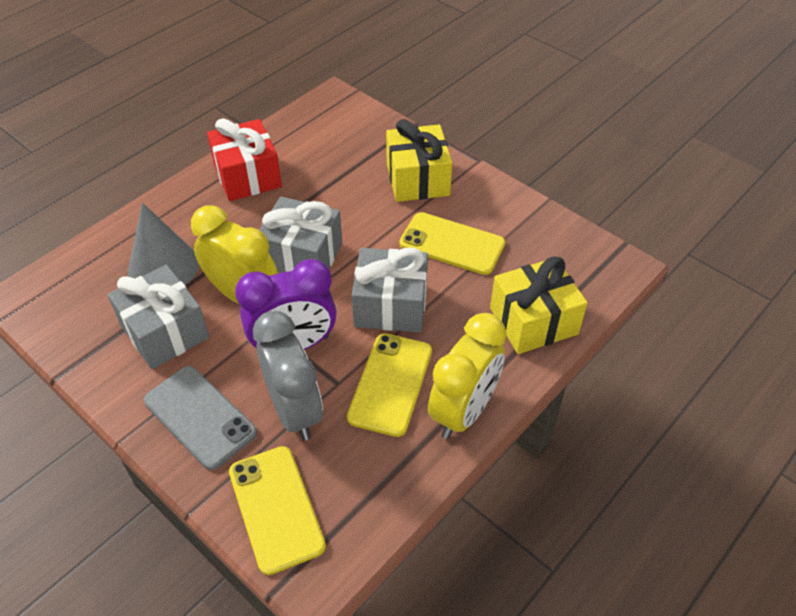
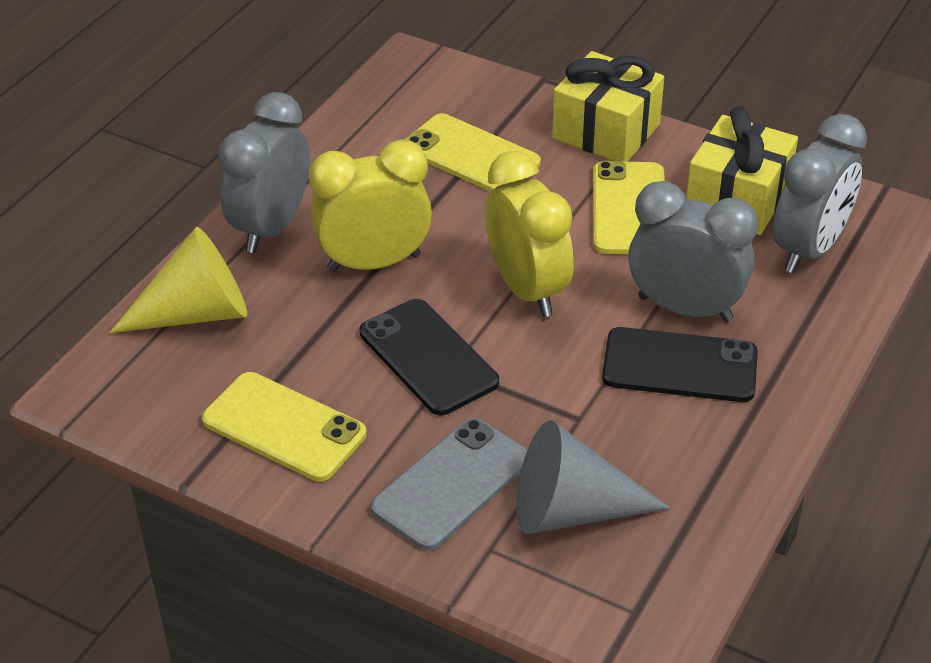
black phone: 0 -> 2
grey clock: 1 -> 3
grey gift: 3 -> 0
purple clock: 1 -> 0
red gift: 1 -> 0
yellow cone: 0 -> 1

